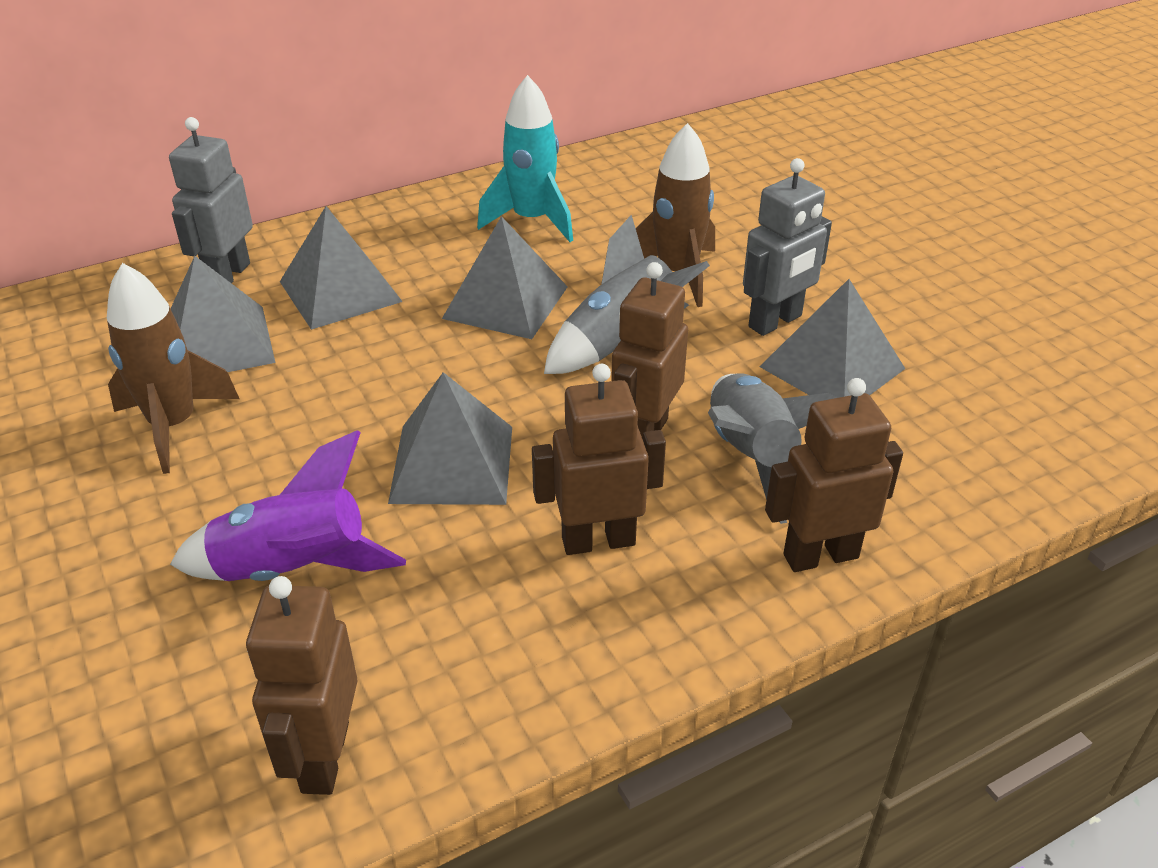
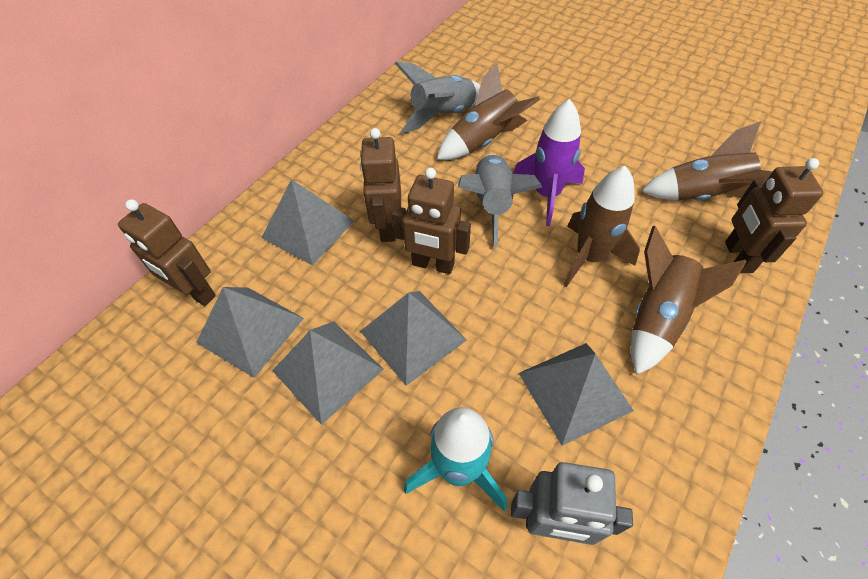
brown rocket: 2 -> 4
grey robot: 2 -> 1

